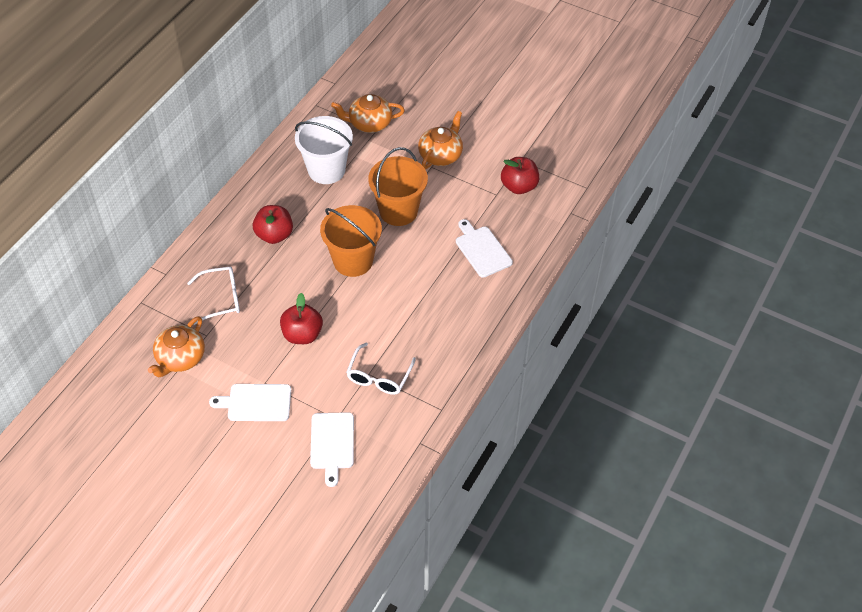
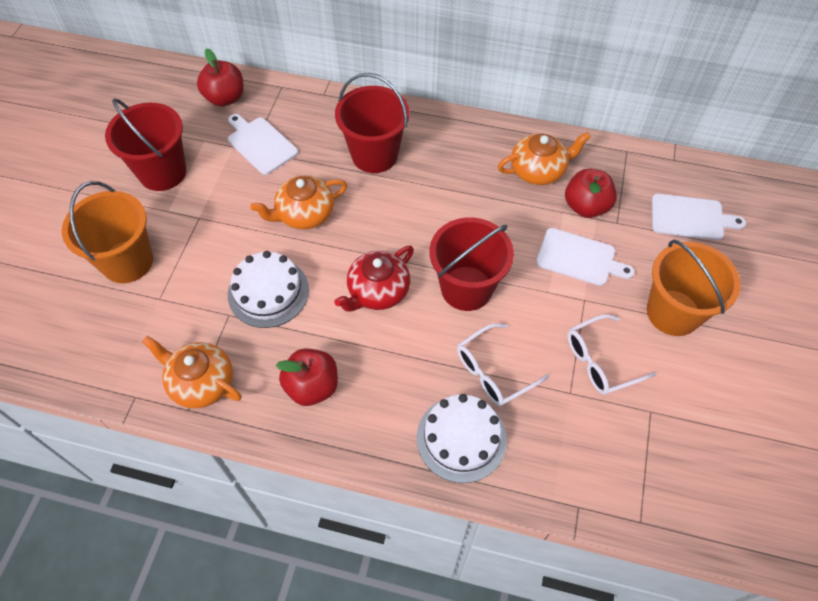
red bucket: 0 -> 3
red teapot: 0 -> 1
white bucket: 1 -> 0
white cake: 0 -> 2

